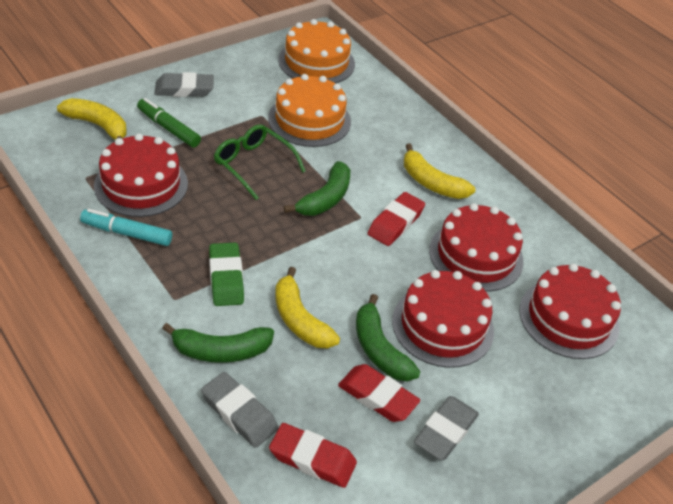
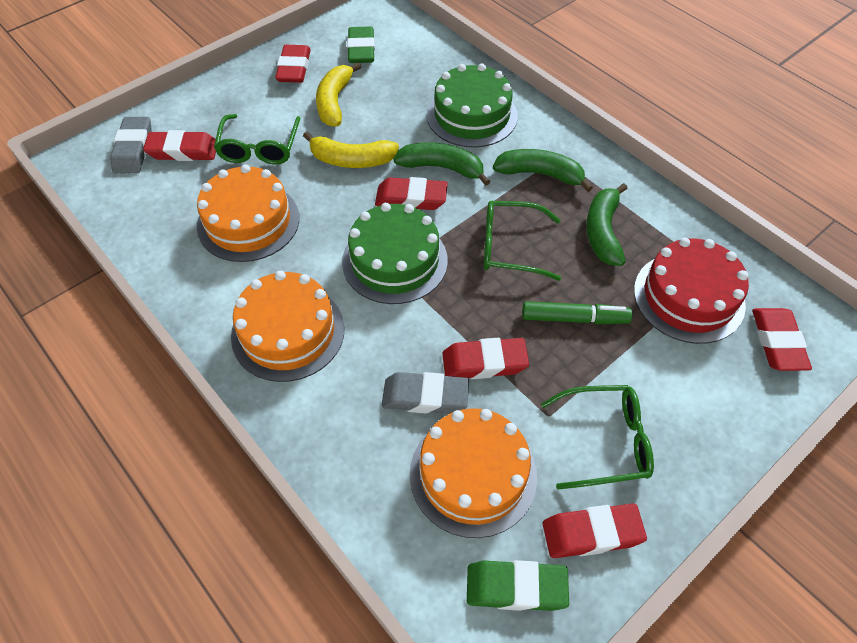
green cake: 0 -> 2
green eraser: 1 -> 2
green glasses: 1 -> 3
grey eraser: 3 -> 2
orange cake: 2 -> 3
red cake: 4 -> 1
red eraser: 3 -> 6
turquoise marker: 1 -> 0
yellow banana: 3 -> 2

